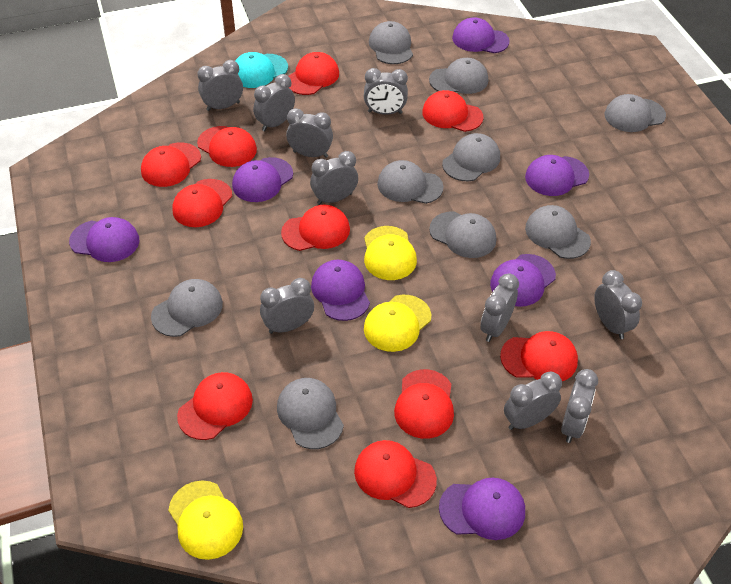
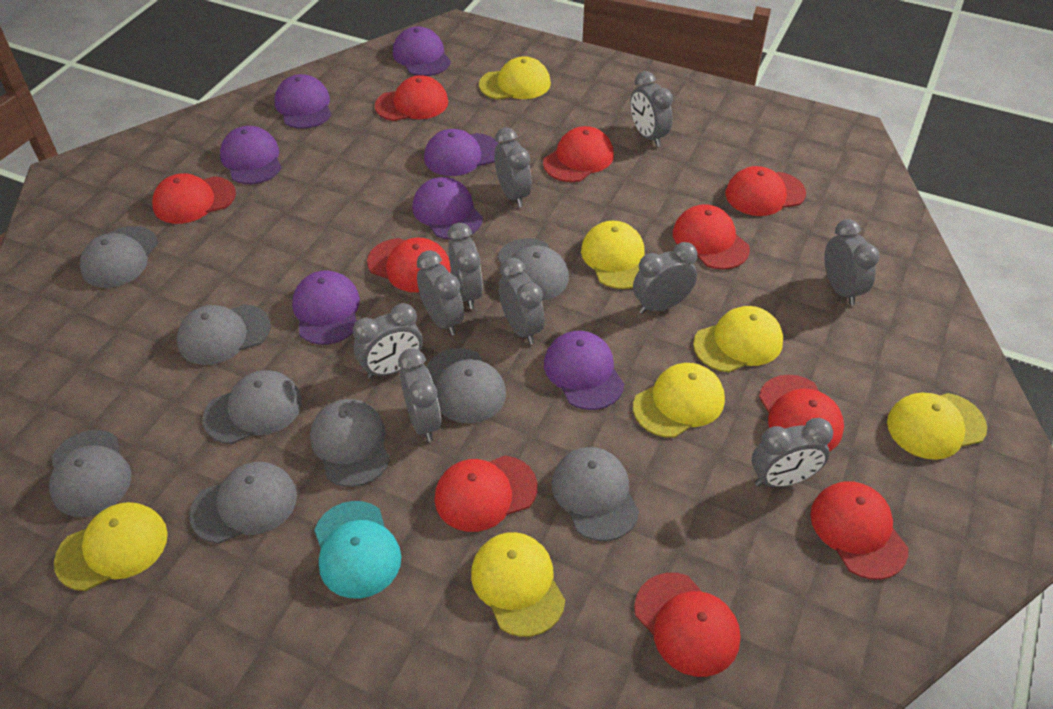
yellow cap: 3 -> 7

